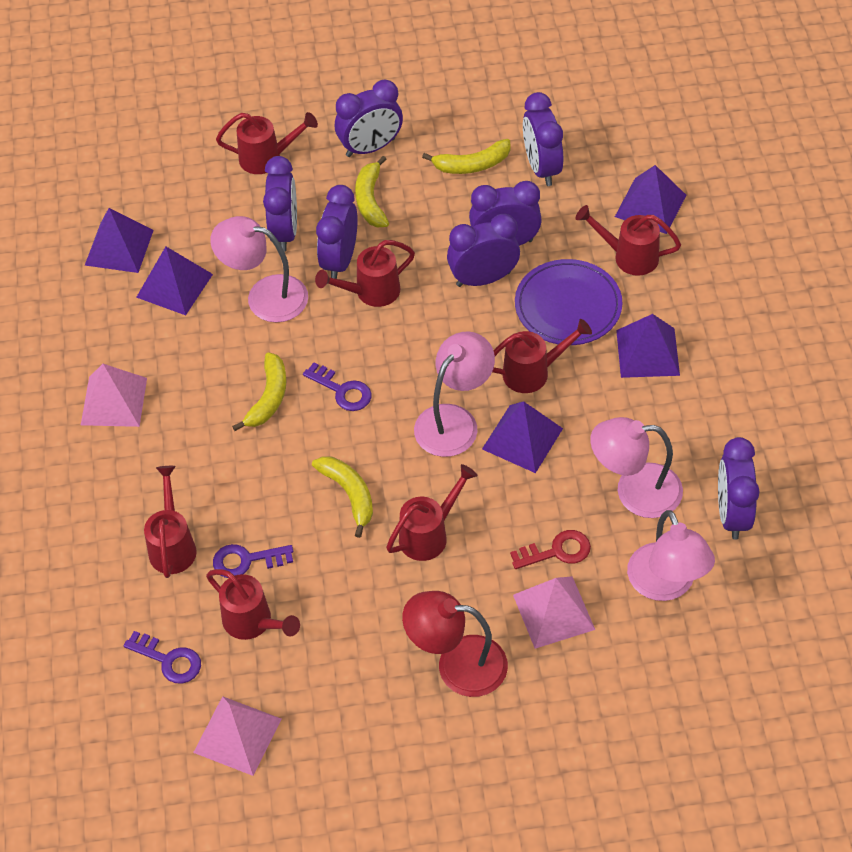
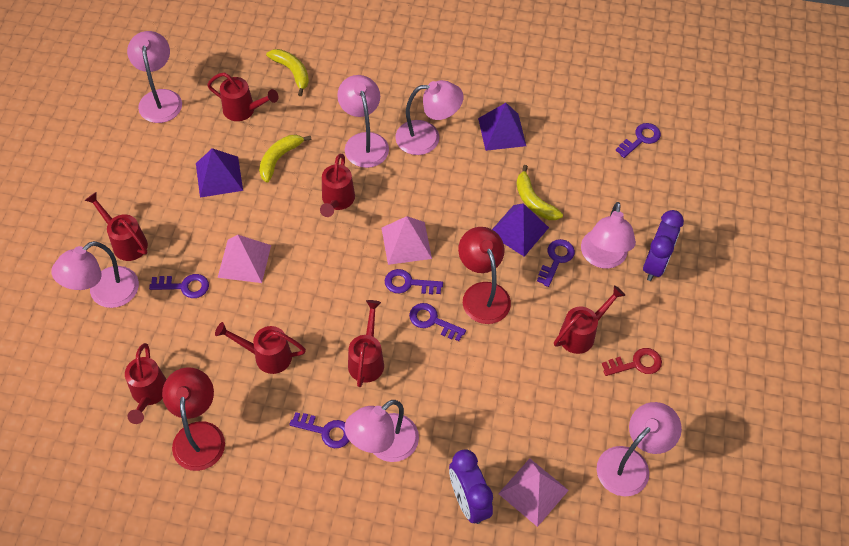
pink lamp: 4 -> 7
purple clock: 7 -> 2
purple key: 3 -> 6
purple plate: 1 -> 0
purple pyramid: 5 -> 3
red lamp: 1 -> 2
yellow banana: 4 -> 3

